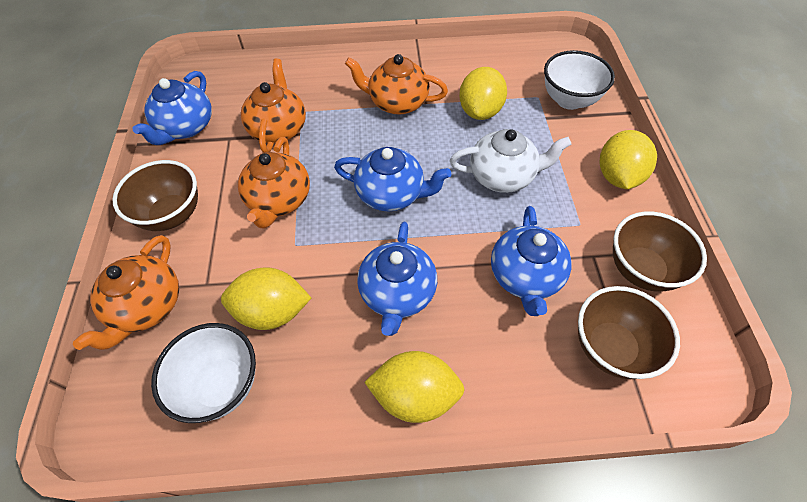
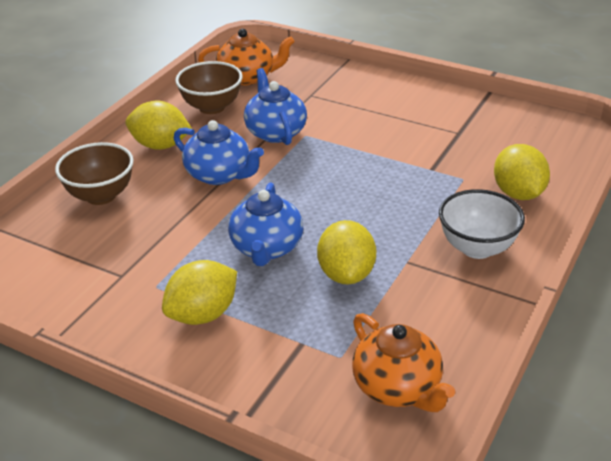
blue teapot: 4 -> 3
brown bowl: 3 -> 2
orange teapot: 4 -> 2
white bowl: 2 -> 1
white teapot: 1 -> 0

